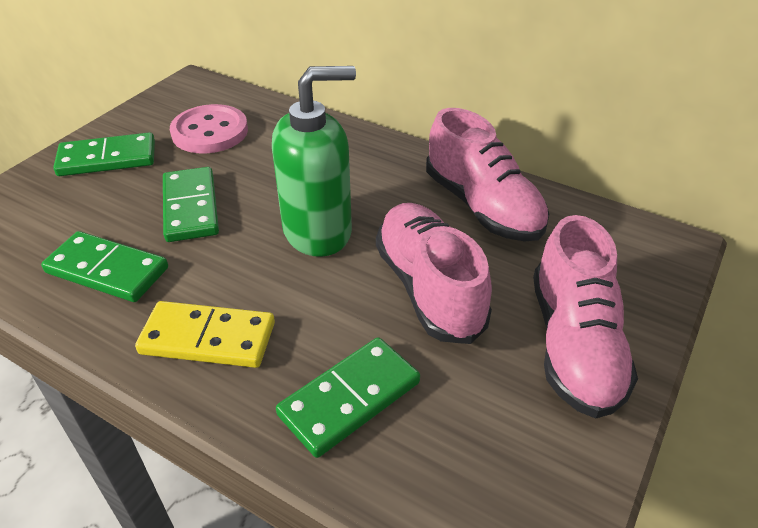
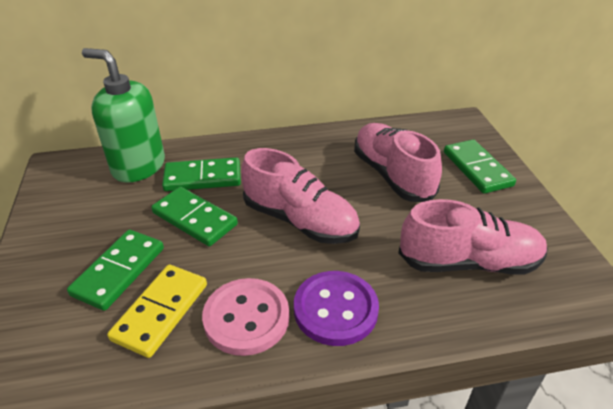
purple button: 0 -> 1

